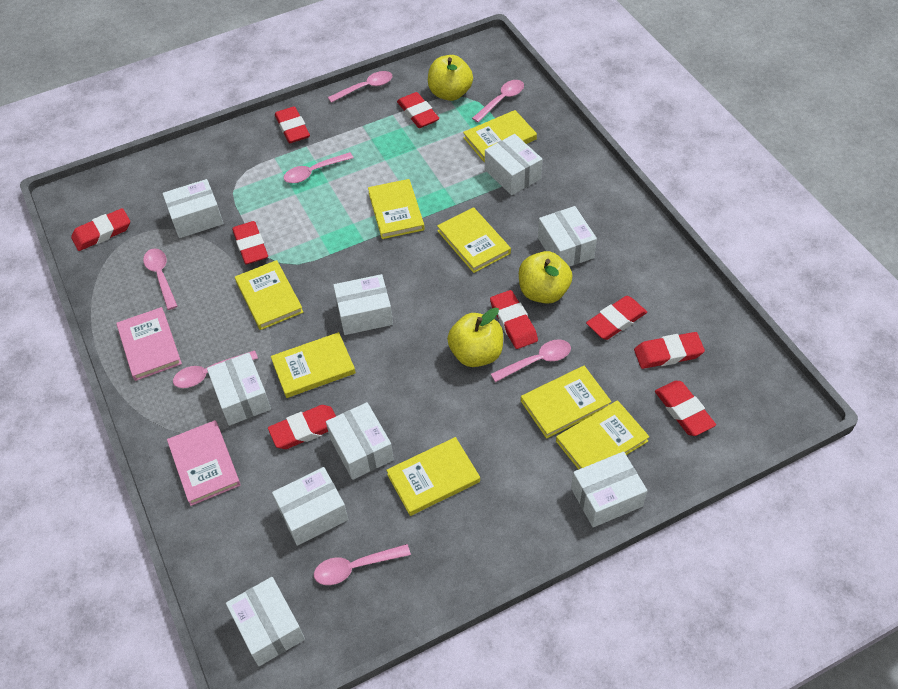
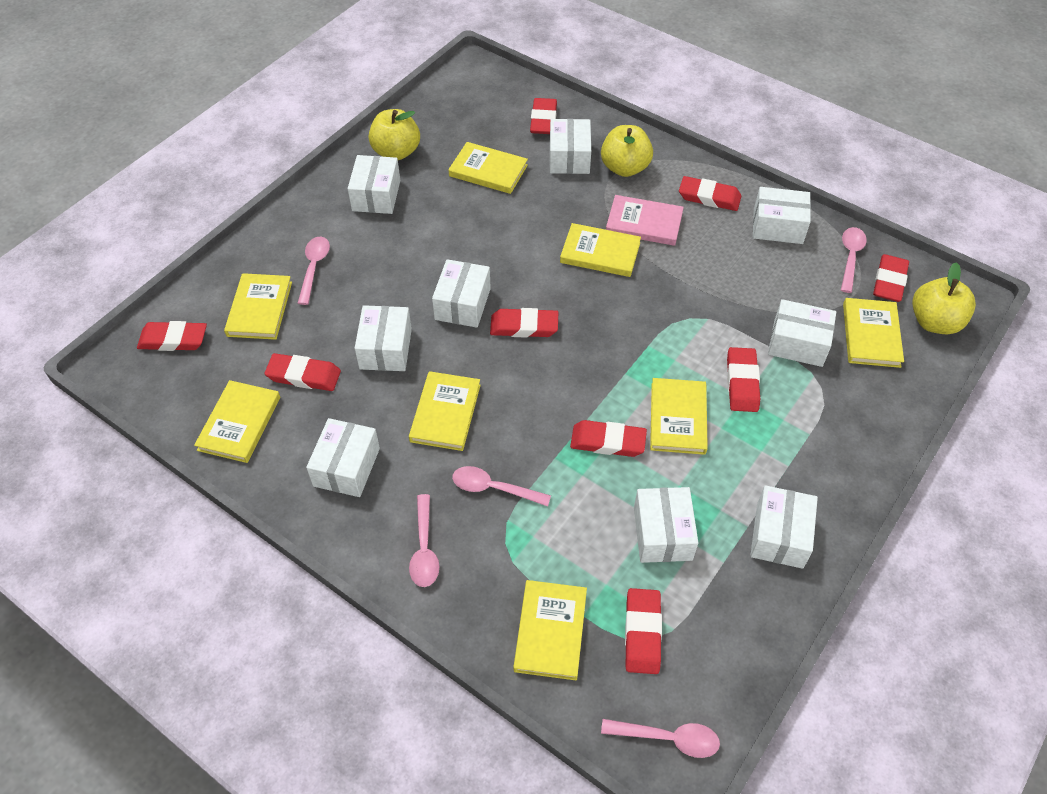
pink book: 2 -> 1
pink spoon: 7 -> 5

